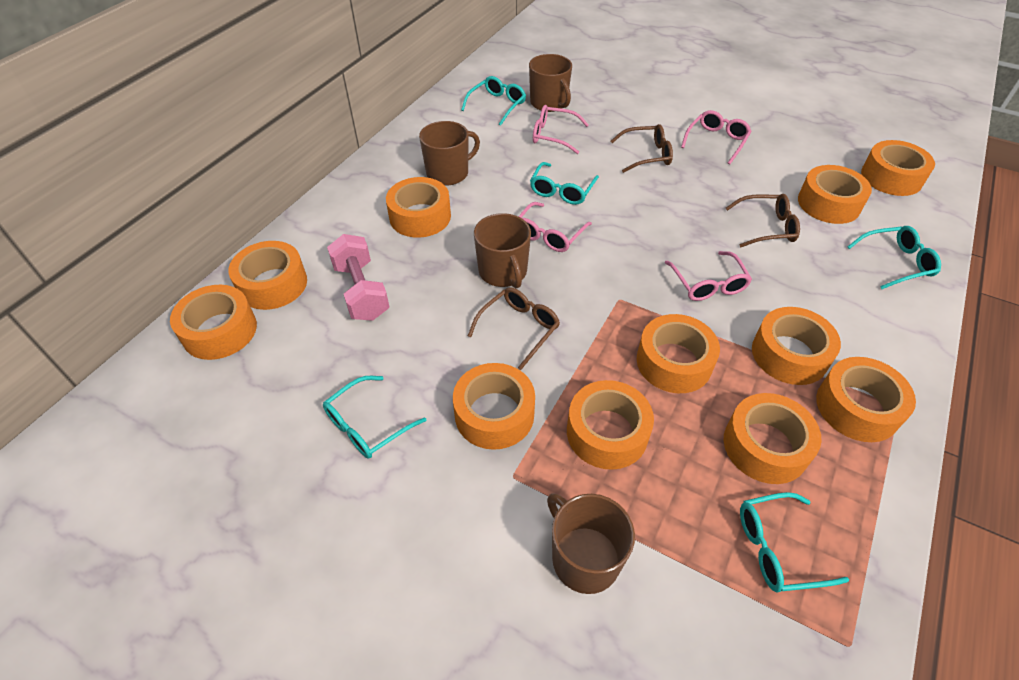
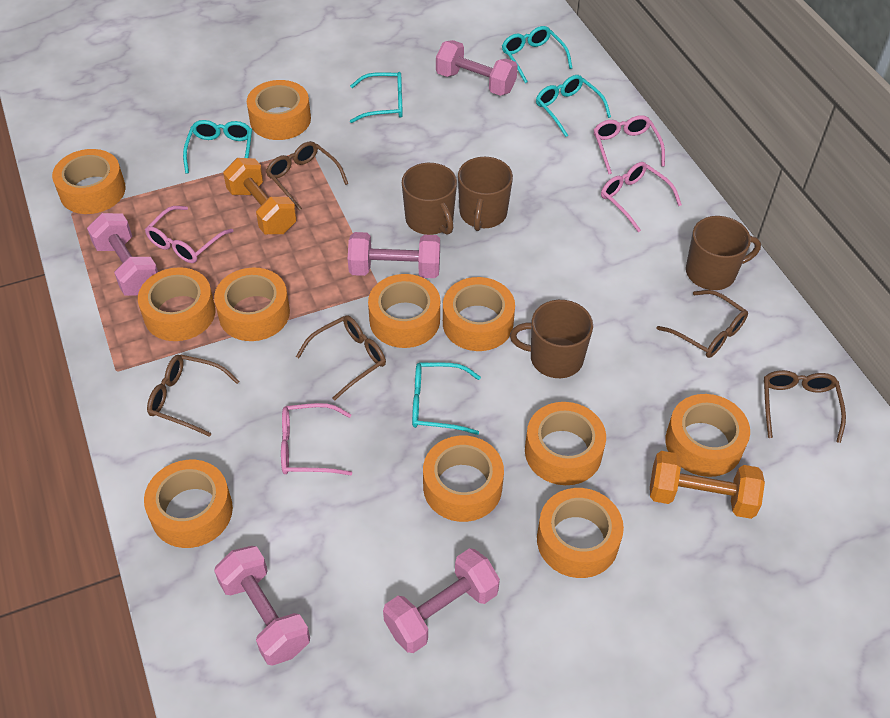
brown glasses: 3 -> 5
orange dumbbell: 0 -> 2
pink dumbbell: 1 -> 5

